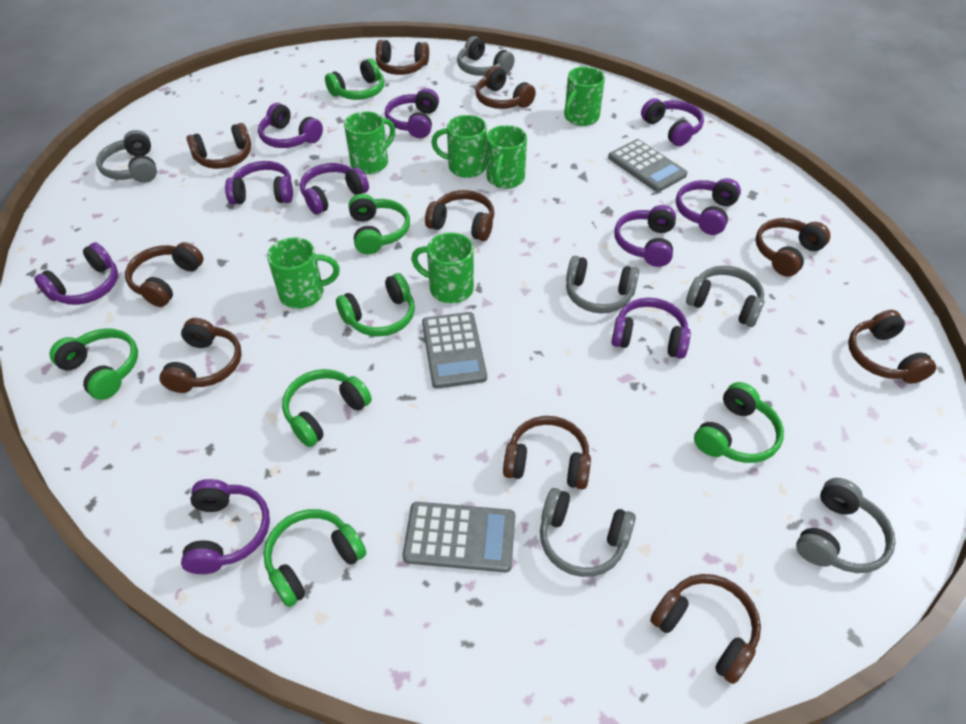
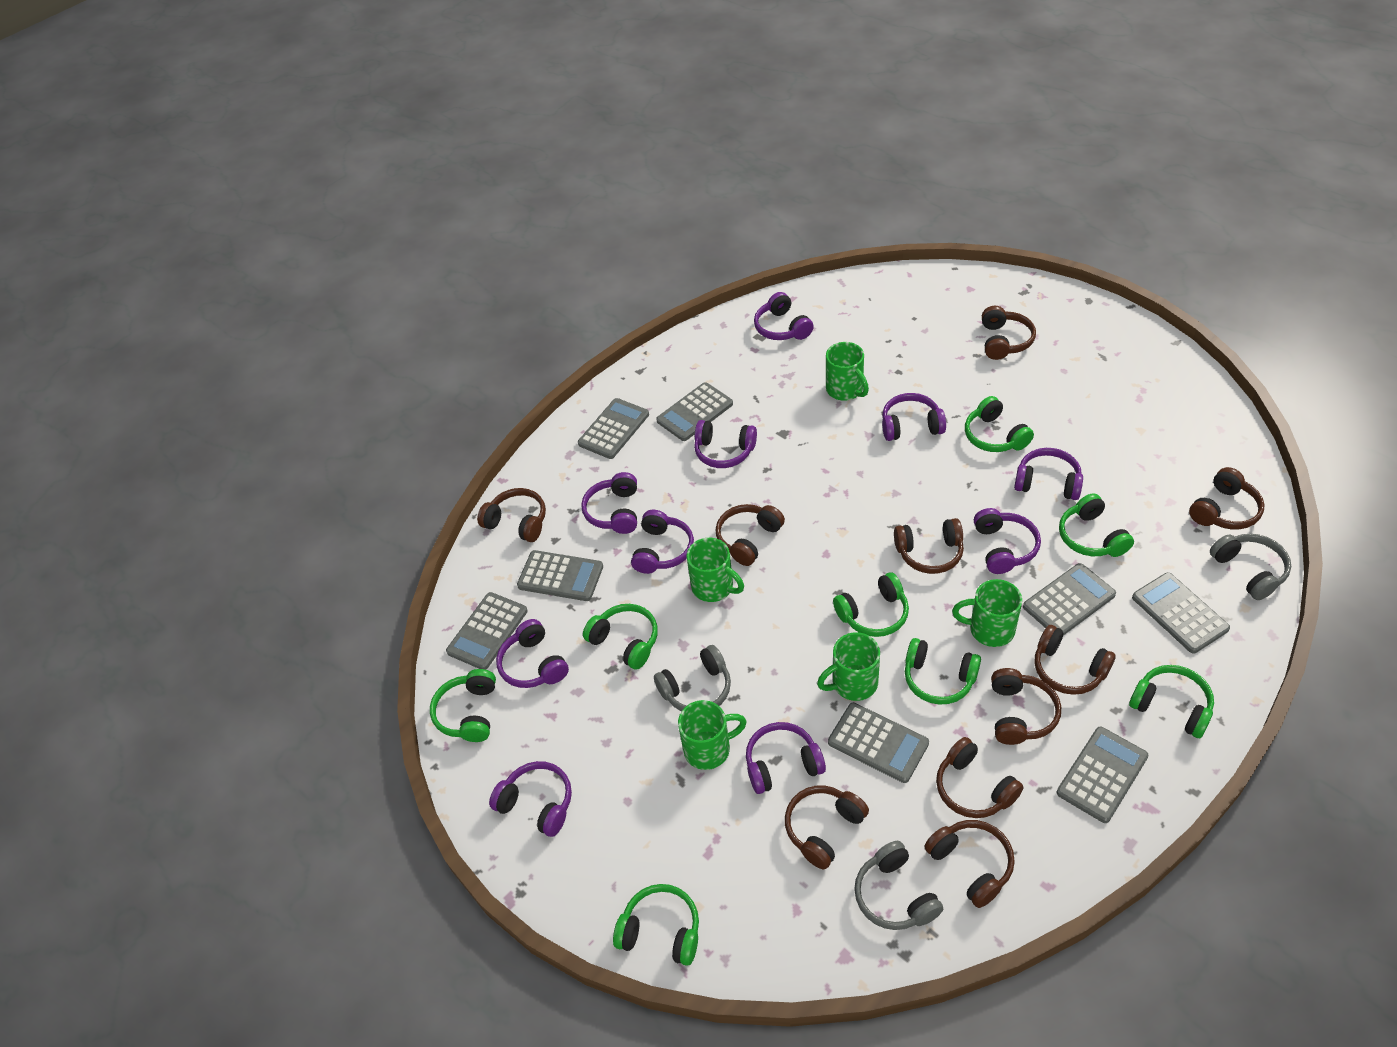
green headphones: 7 -> 8
green mug: 6 -> 5
grey calculator: 3 -> 8
grey headphones: 6 -> 3

